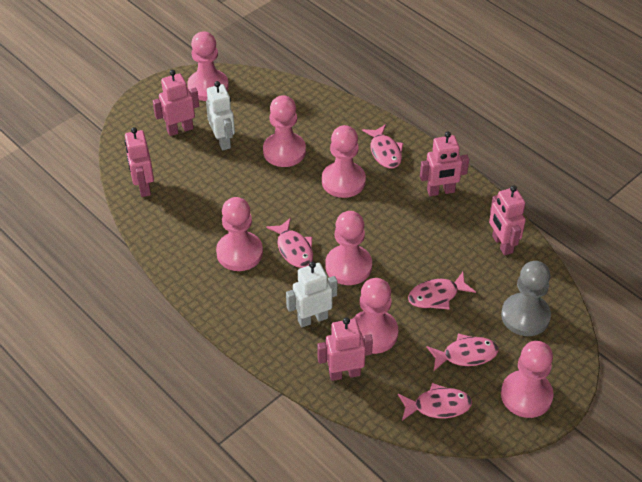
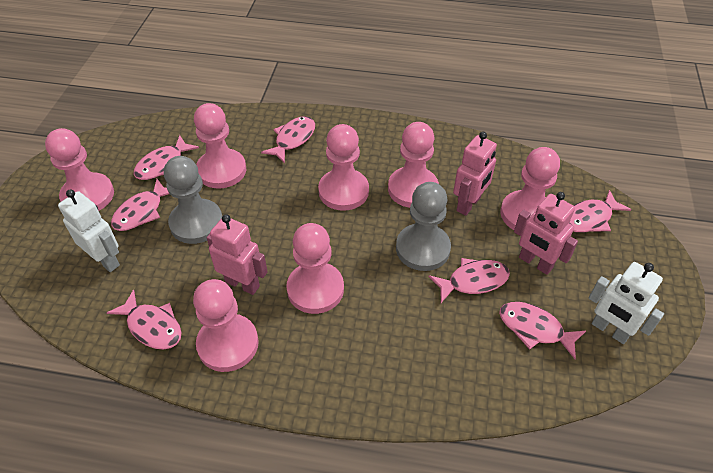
grey pawn: 1 -> 2
pink fish: 5 -> 7
pink robot: 5 -> 3

